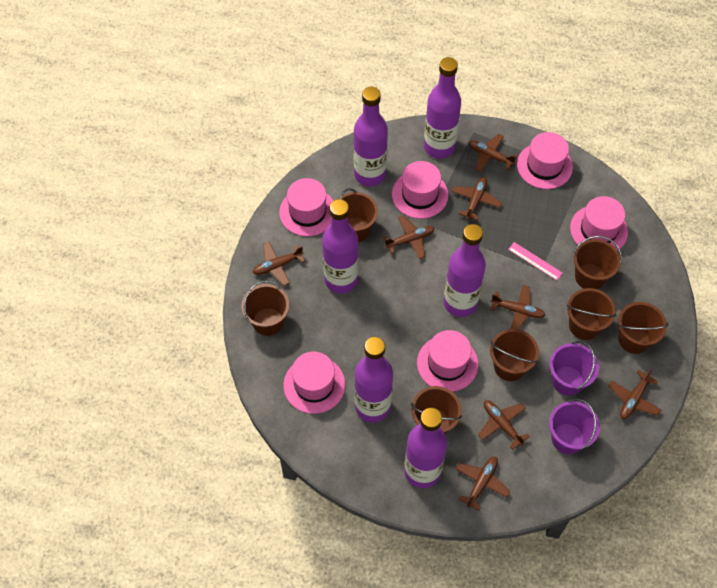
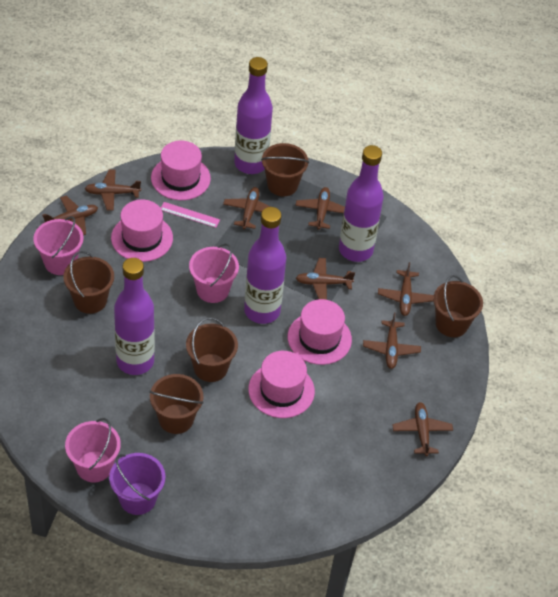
brown bucket: 7 -> 5
pink bucket: 0 -> 3
pink hat: 6 -> 4
purple bottle: 6 -> 4
purple bucket: 2 -> 1

